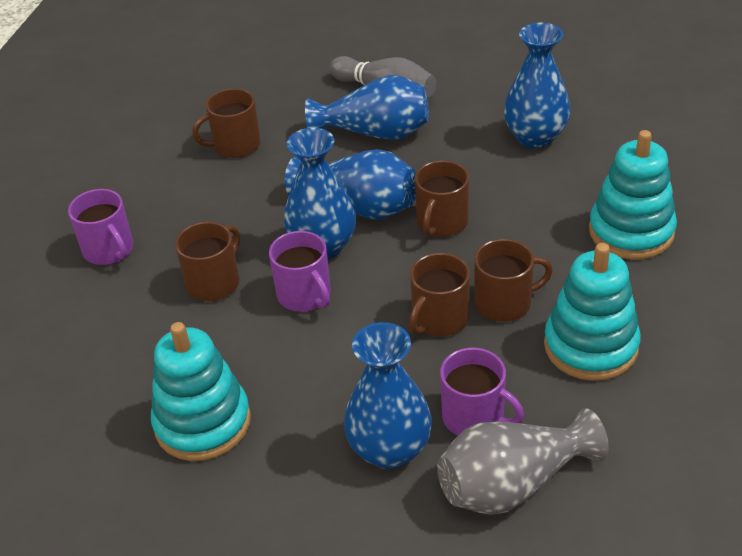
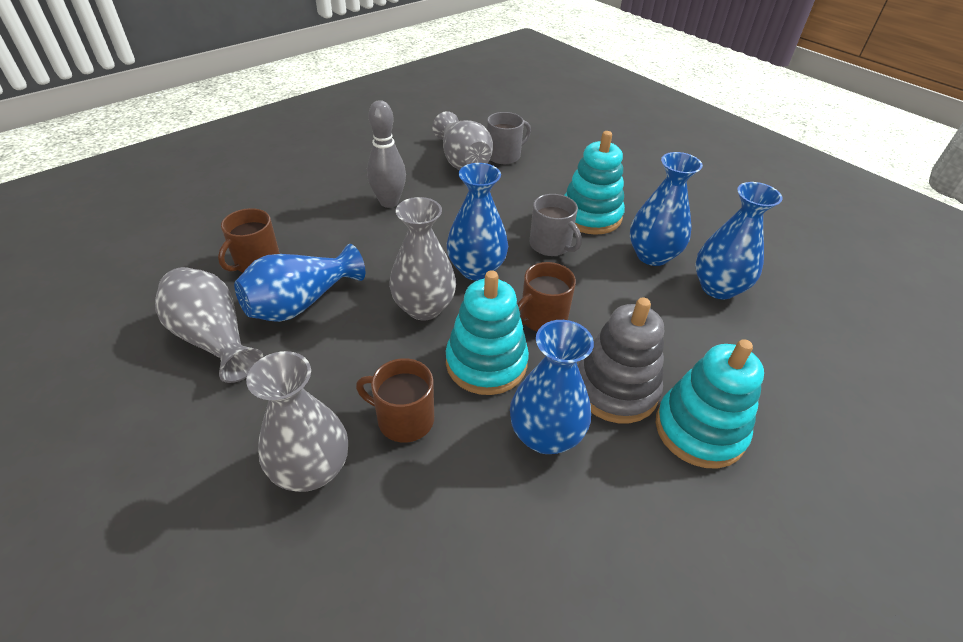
brown mug: 5 -> 3
grey mug: 0 -> 2
grey stacking toy: 0 -> 1
grey vase: 1 -> 4
purple mug: 3 -> 0

